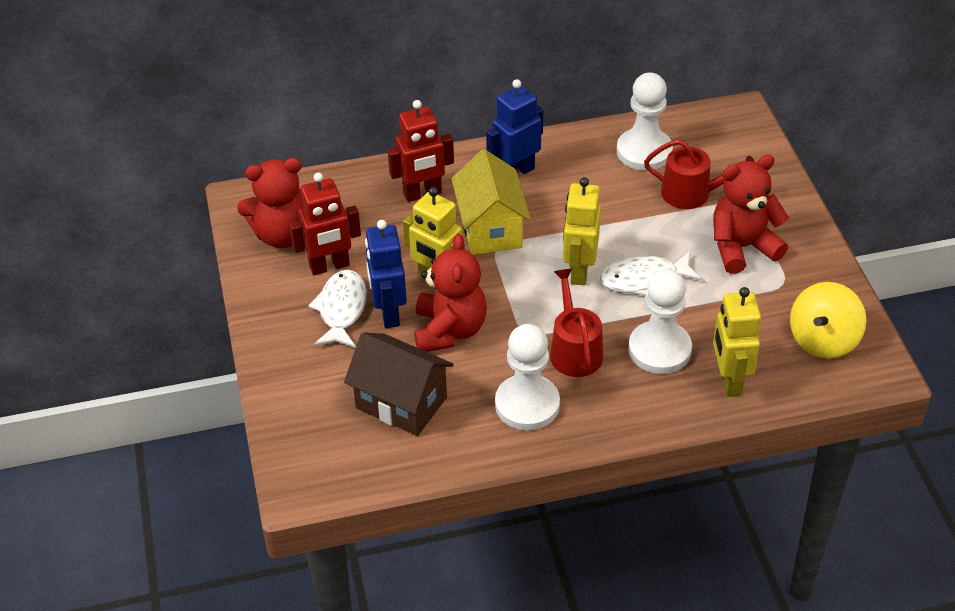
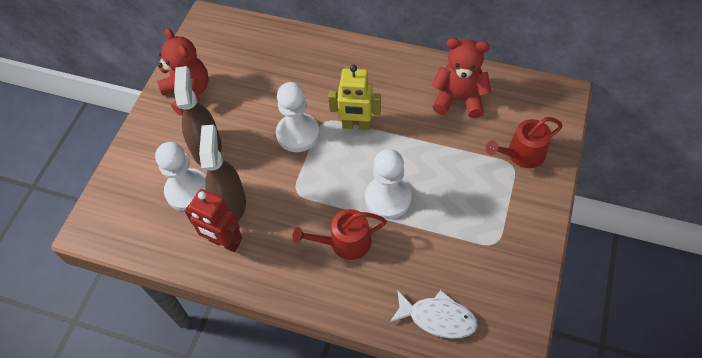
blue robot: 2 -> 0
brown house: 1 -> 0
brown spray bottle: 0 -> 2
red robot: 2 -> 1
red teddy bear: 3 -> 2
white fish: 2 -> 1
yellow house: 1 -> 0
yellow robot: 3 -> 1
yellow spinning top: 1 -> 0

